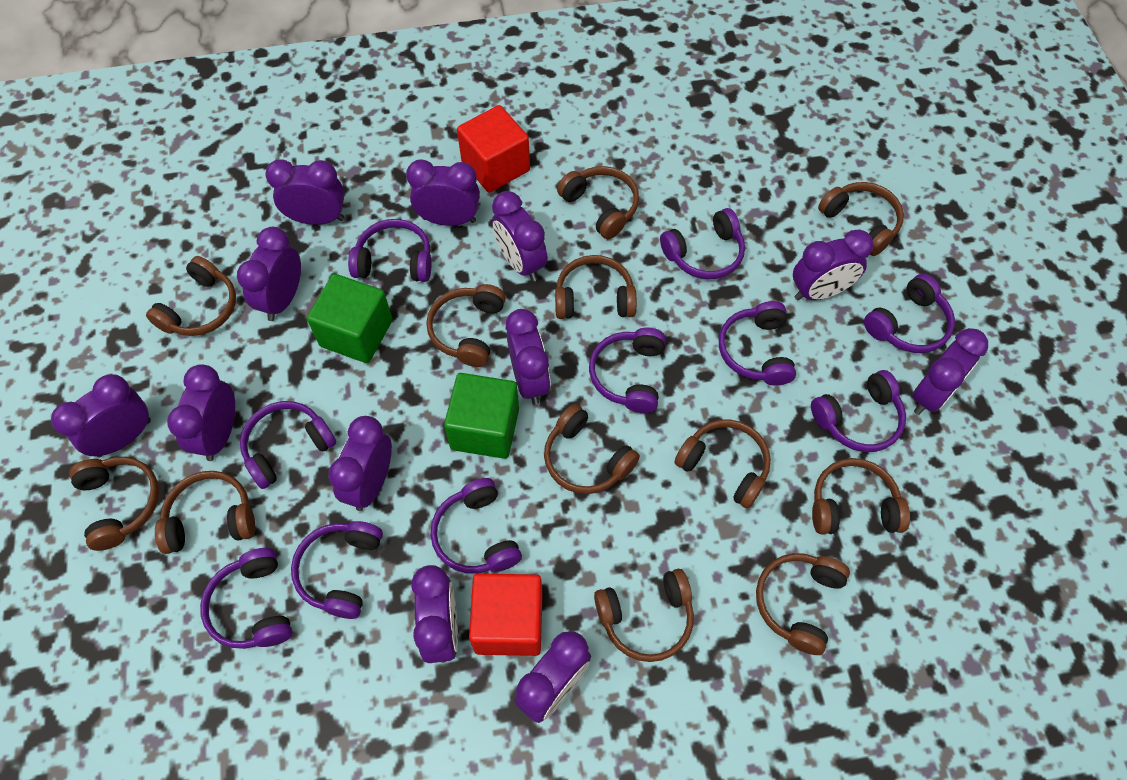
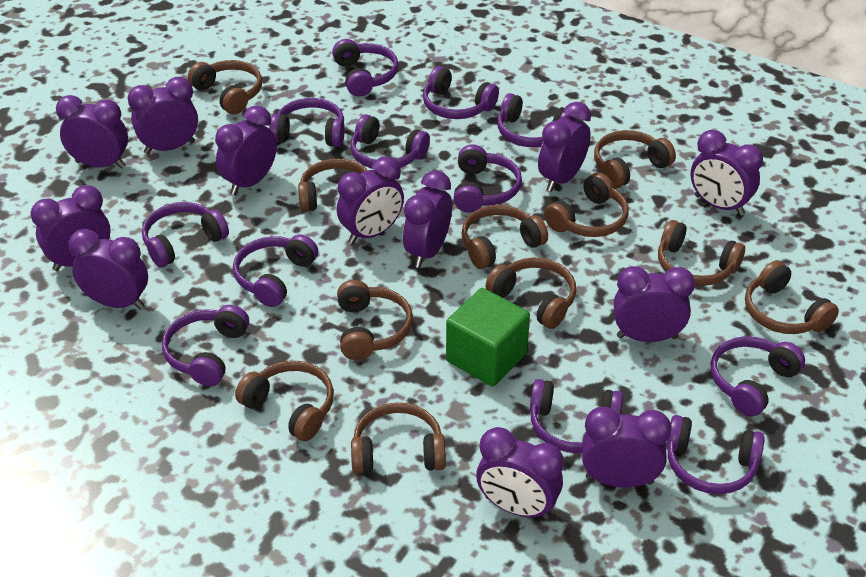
brown headphones: 12 -> 11
green cube: 2 -> 1
purple headphones: 10 -> 12
red cube: 2 -> 0

